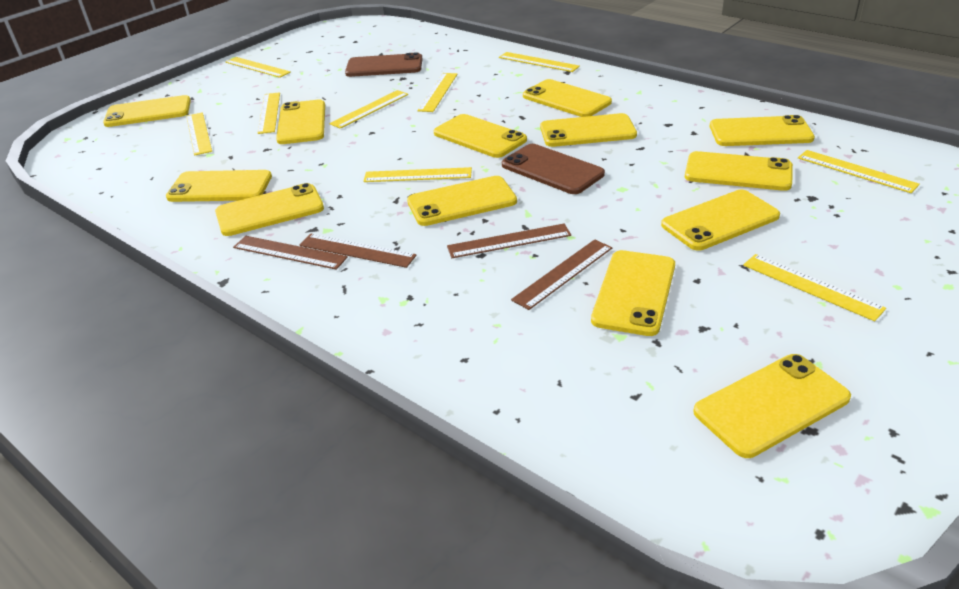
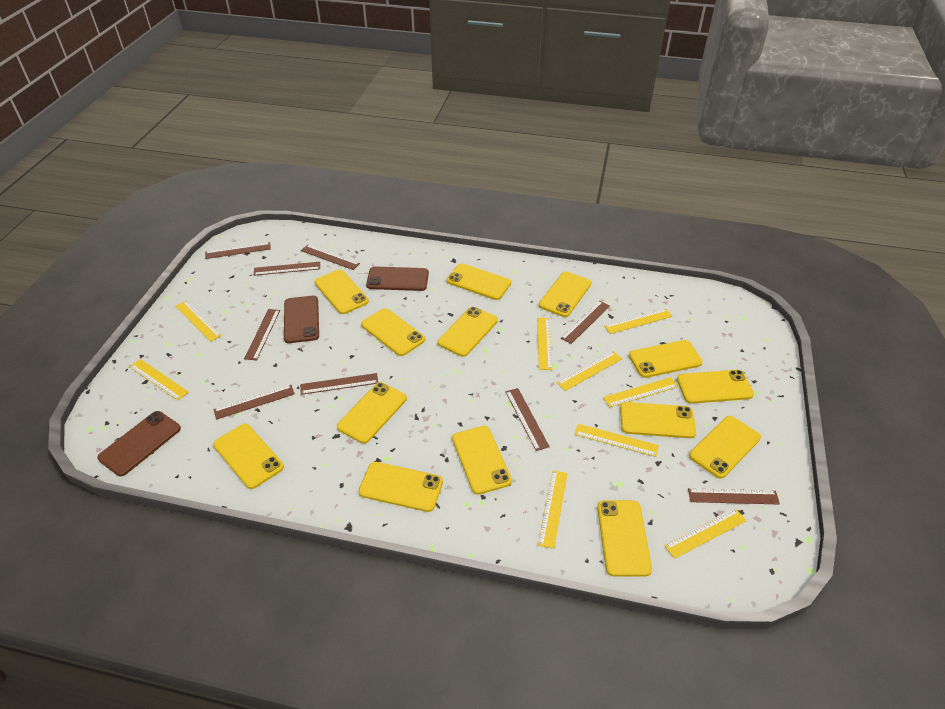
brown phone: 2 -> 3
brown ruler: 4 -> 9
yellow phone: 13 -> 14

